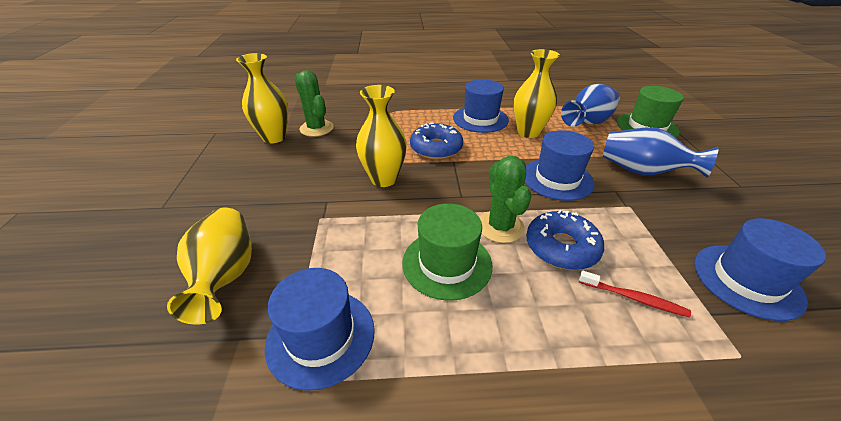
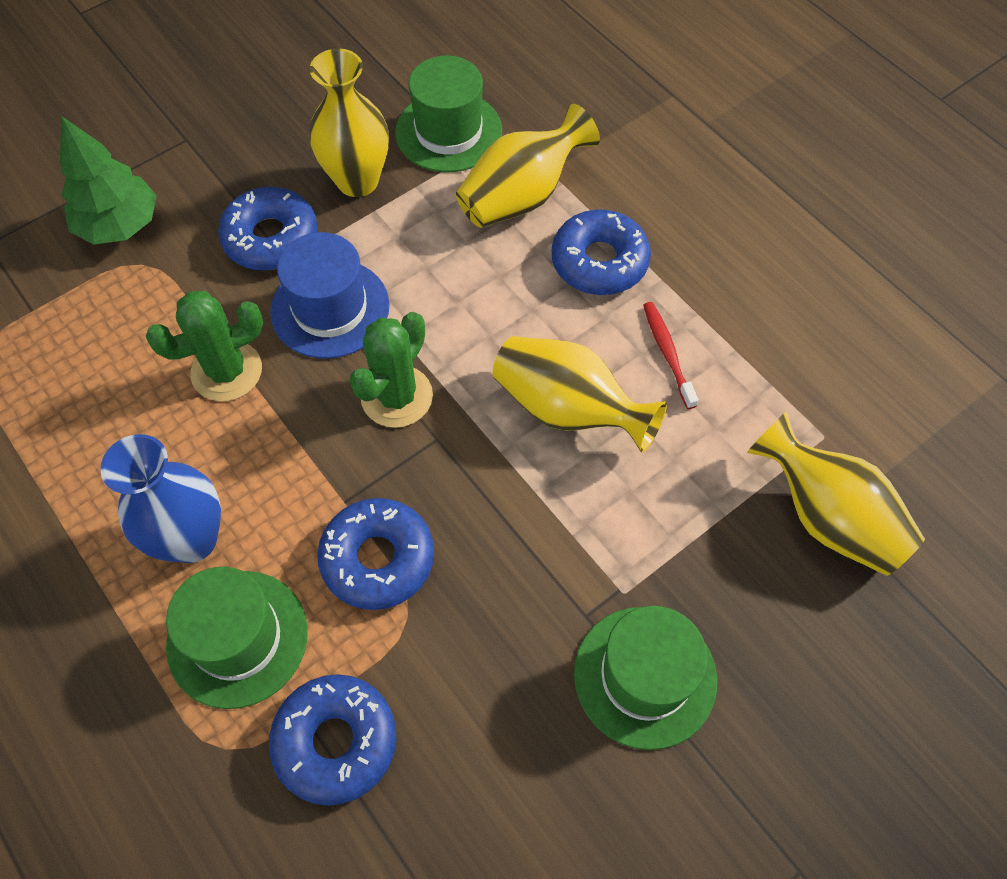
blue donut: 2 -> 4
blue hat: 4 -> 1
blue vase: 2 -> 1
green hat: 2 -> 3
green tree: 0 -> 1

